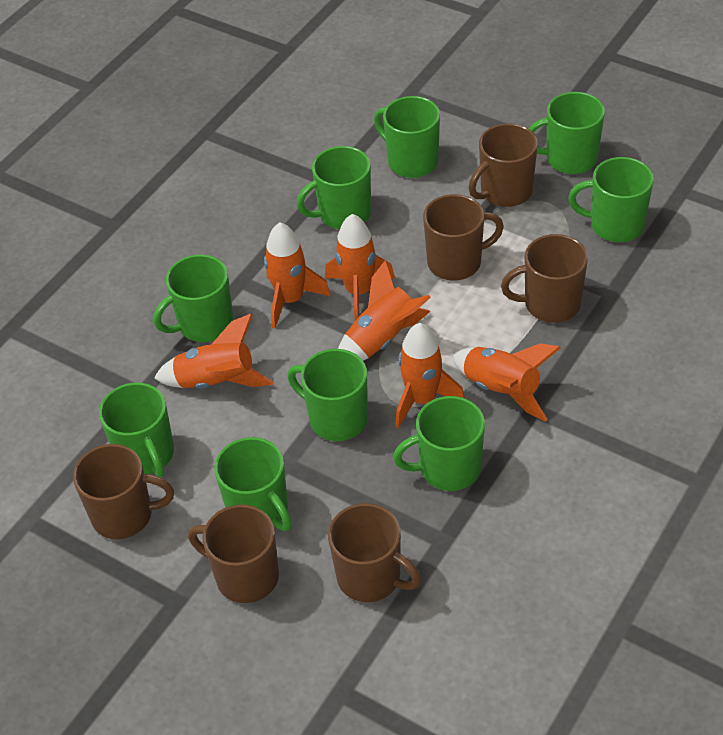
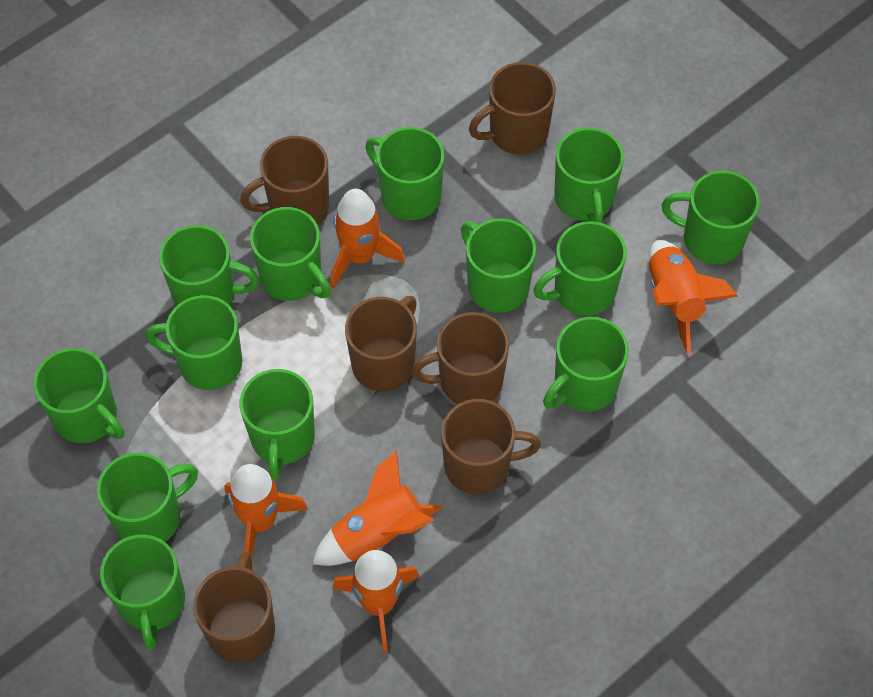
green mug: 9 -> 13
orange rocket: 6 -> 5

